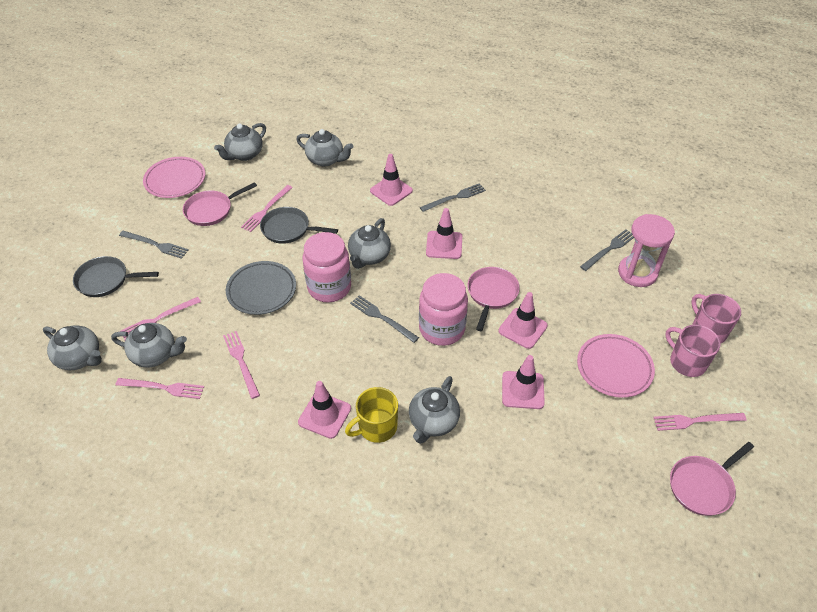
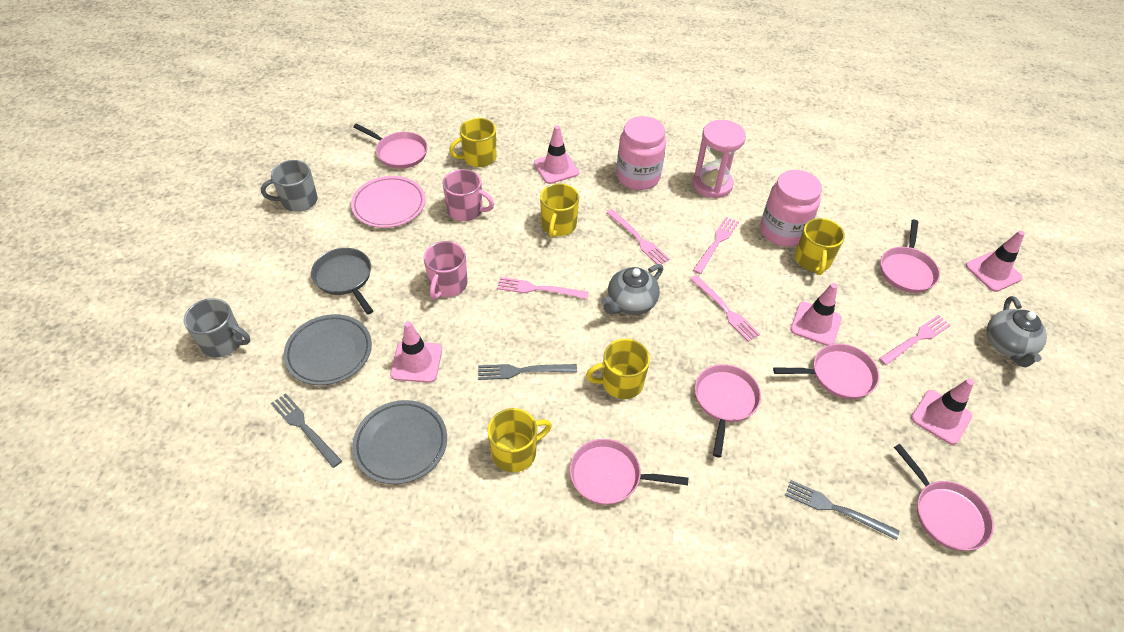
grey fork: 4 -> 3
grey mug: 0 -> 2
grey pan: 2 -> 1
grey plate: 1 -> 2
grey teapot: 6 -> 2
pink pan: 3 -> 6
pink plate: 2 -> 1
yellow mug: 1 -> 5

